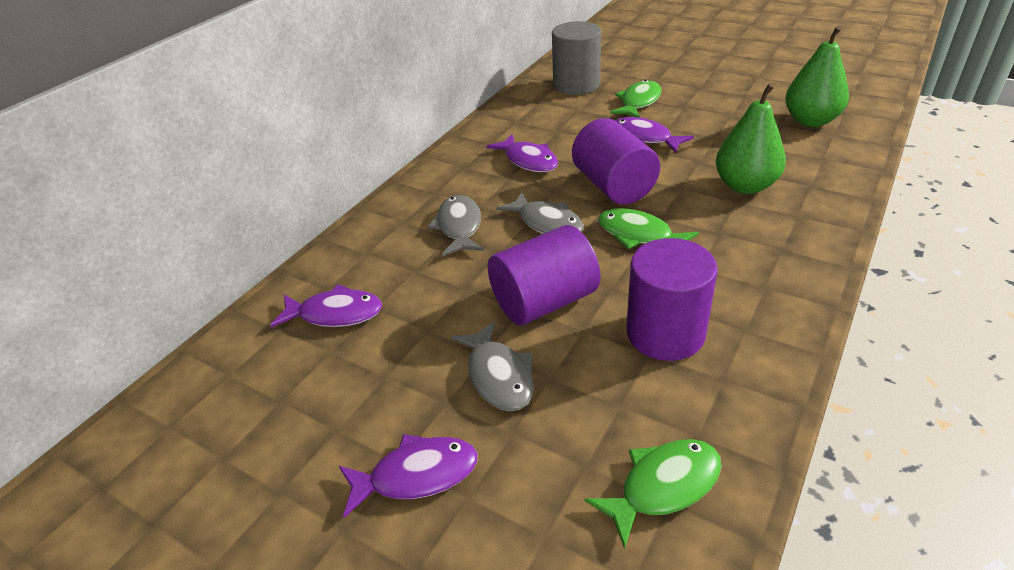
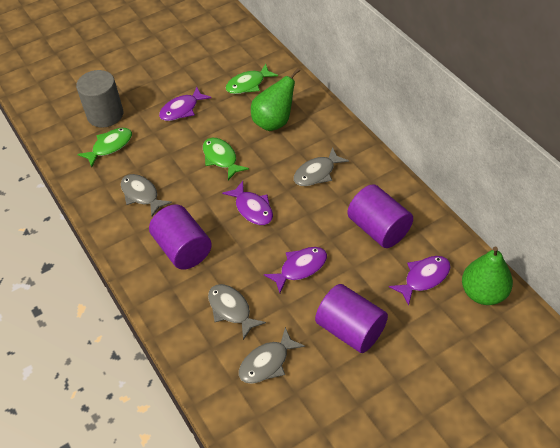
grey fish: 3 -> 4

